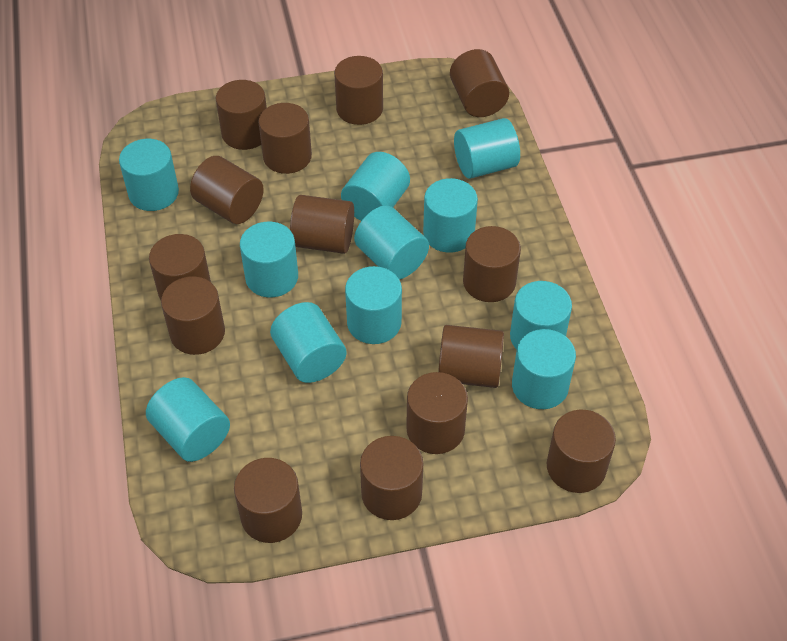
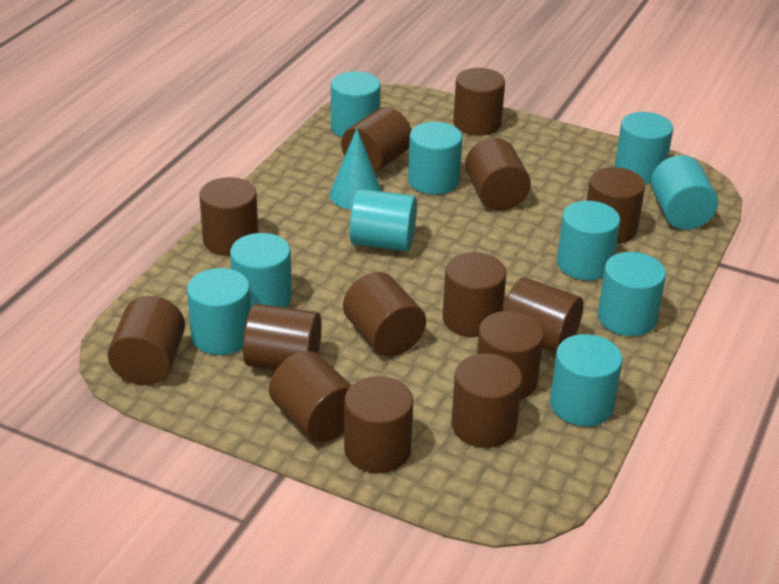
turquoise cone: 0 -> 1
turquoise cylinder: 11 -> 10

